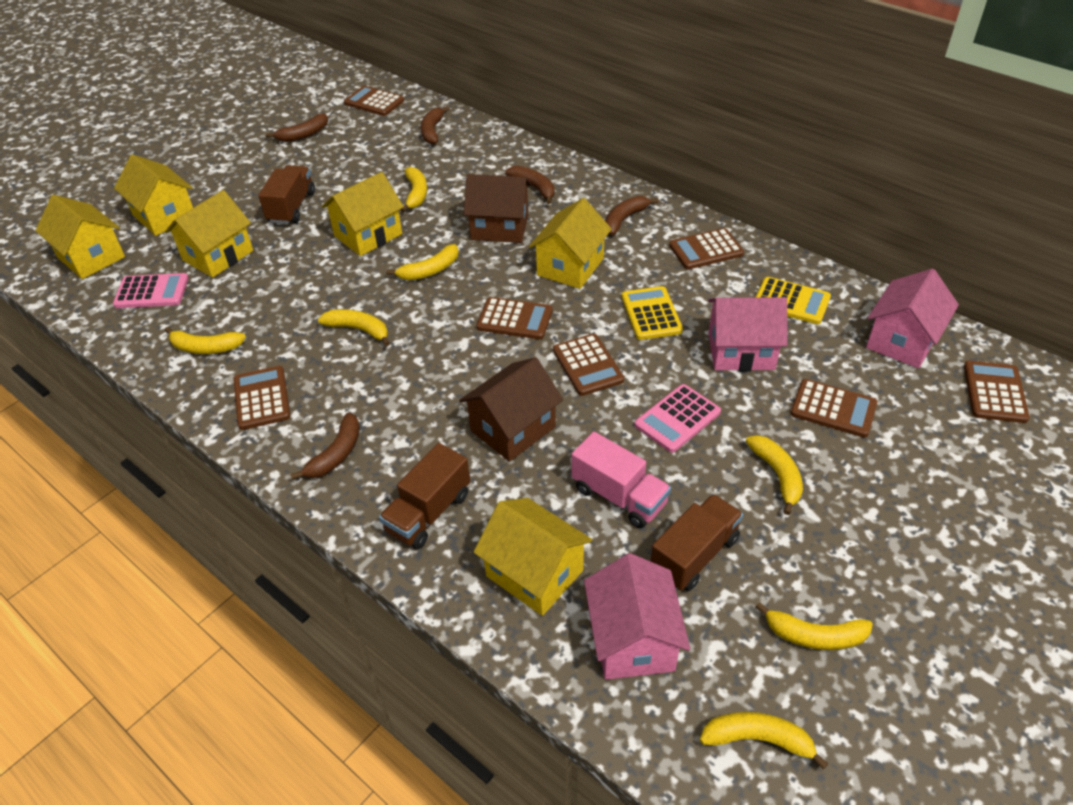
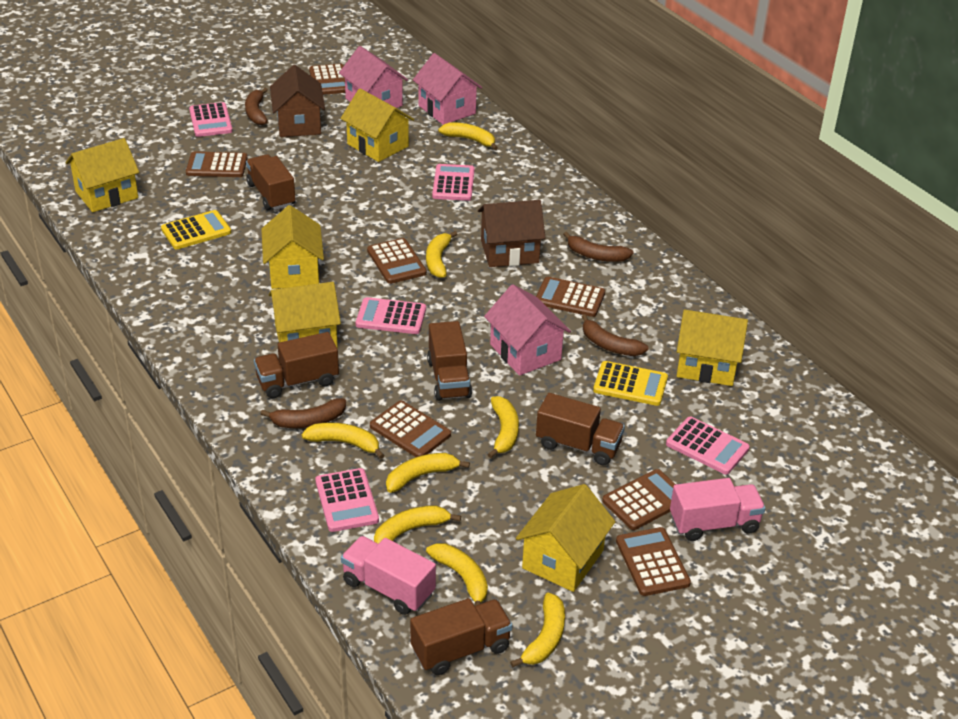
brown banana: 5 -> 4
brown truck: 3 -> 5
pink calculator: 2 -> 5
pink truck: 1 -> 2
yellow banana: 7 -> 8

